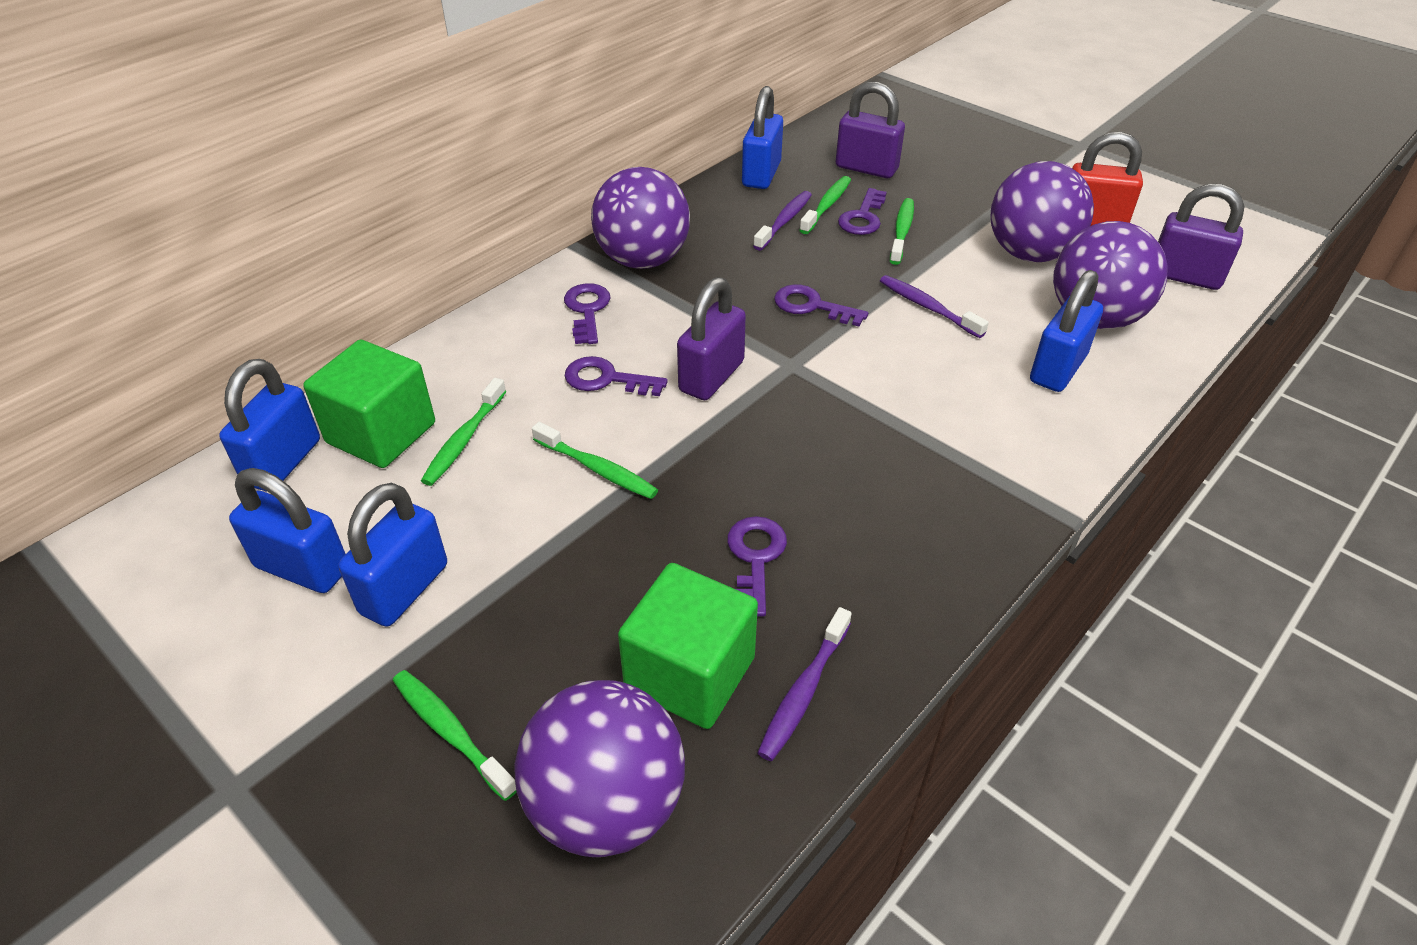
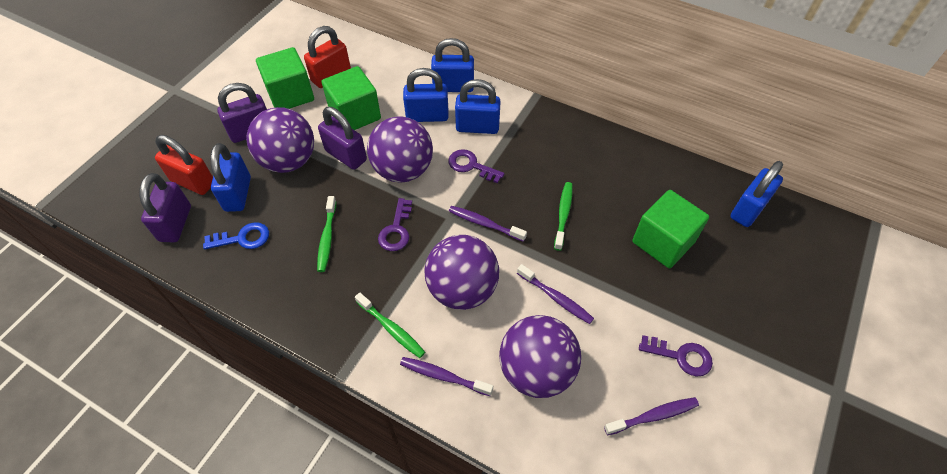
blue key: 0 -> 1
green cube: 2 -> 3
green toothbrush: 5 -> 3
purple key: 5 -> 3
purple toothbrush: 3 -> 4
red padlock: 1 -> 2

